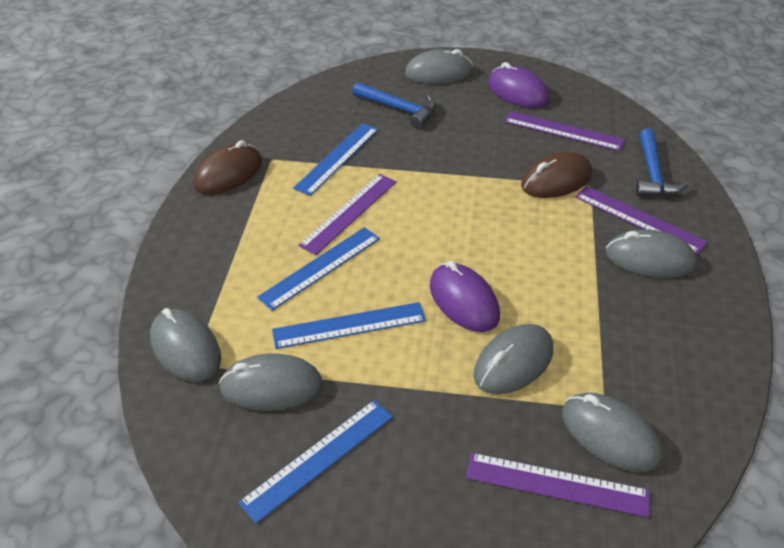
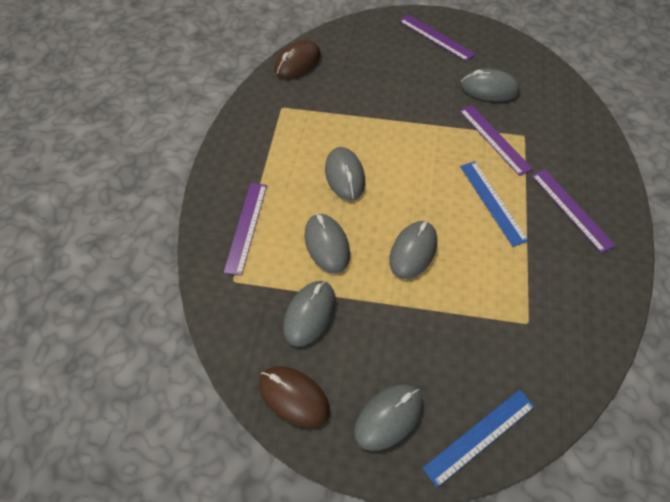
blue hammer: 2 -> 0
blue ruler: 4 -> 2
purple mouse: 2 -> 0

